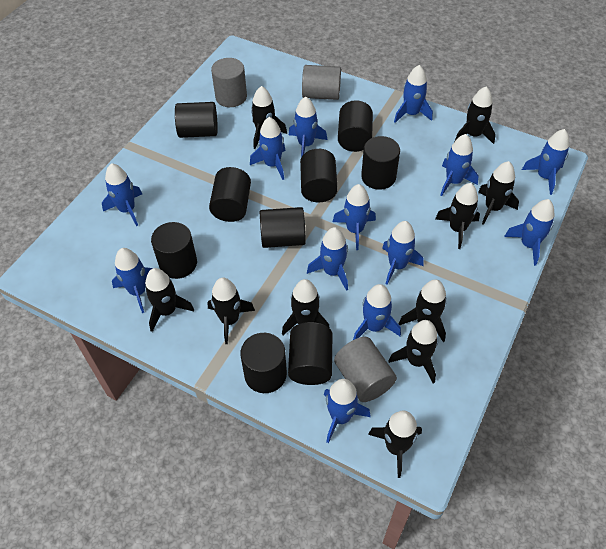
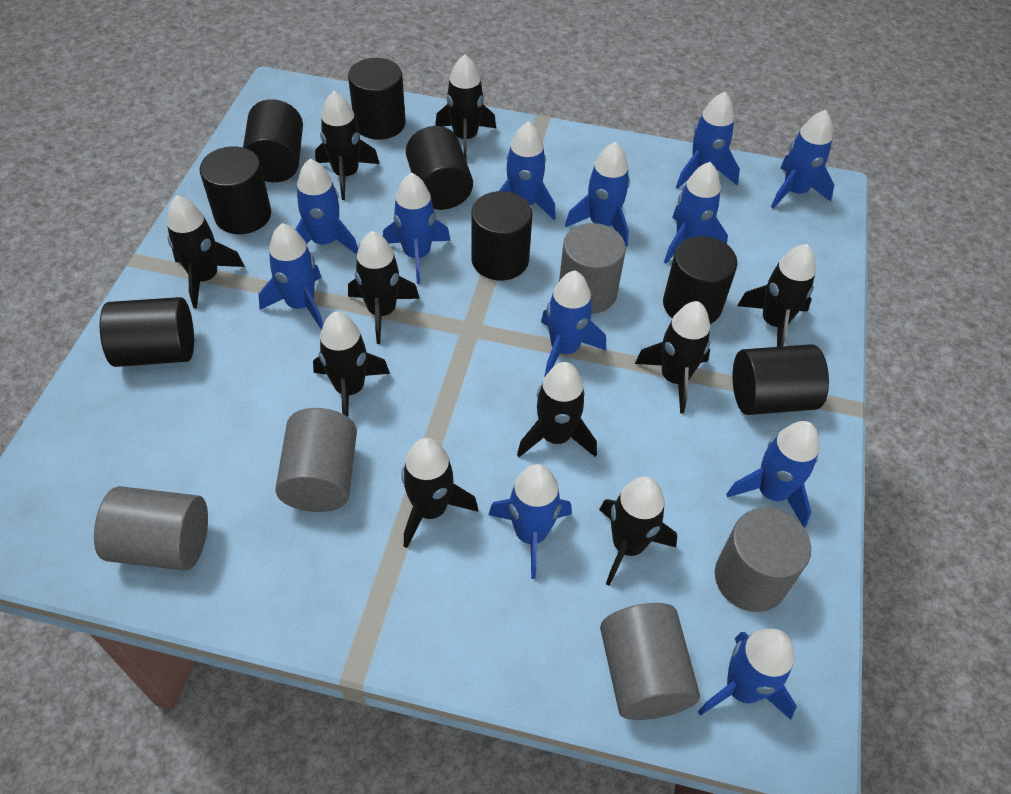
black cylinder: 9 -> 8
blue rocket: 13 -> 12
grey cylinder: 3 -> 5

